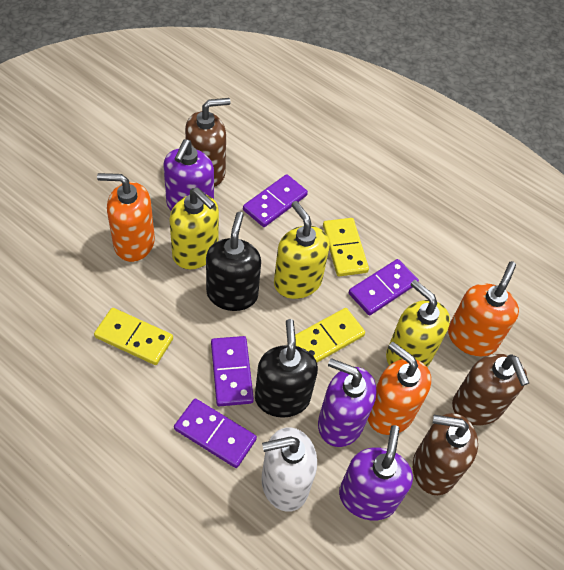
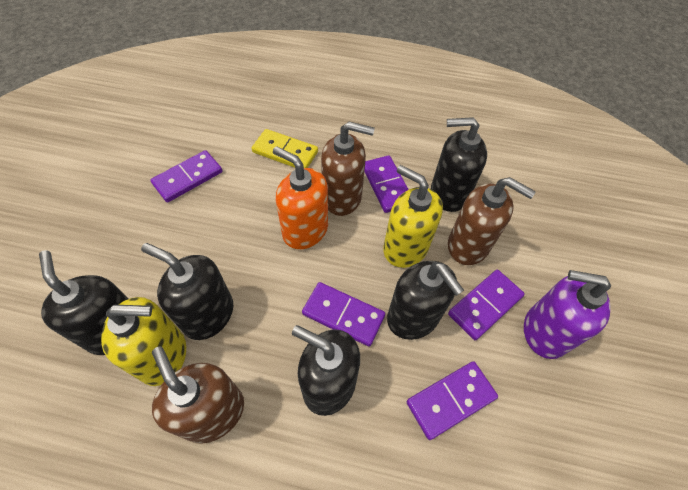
black soap dispenser: 2 -> 5
orange soap dispenser: 3 -> 1
purple domino: 4 -> 5
purple soap dispenser: 3 -> 1
white soap dispenser: 1 -> 0
yellow domino: 3 -> 1
yellow soap dispenser: 3 -> 2

